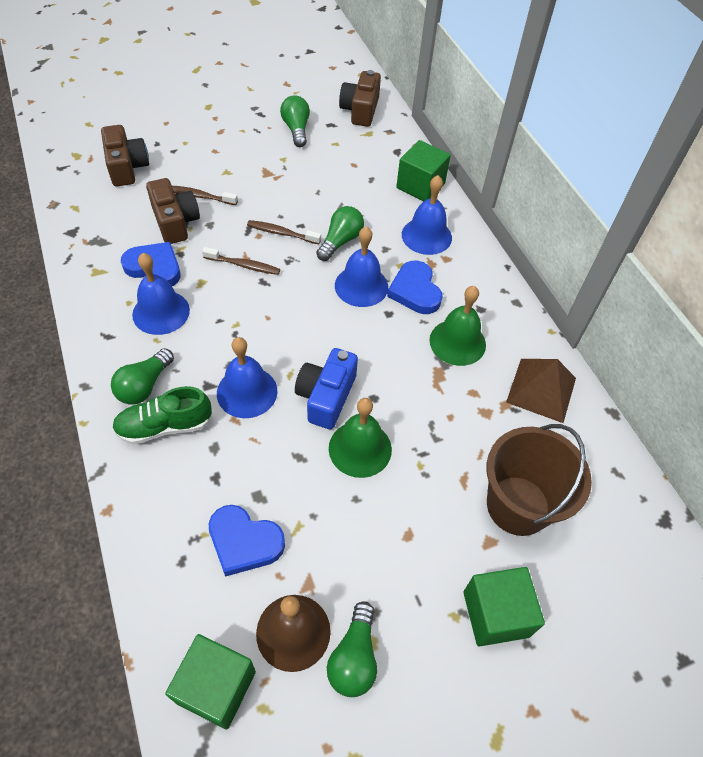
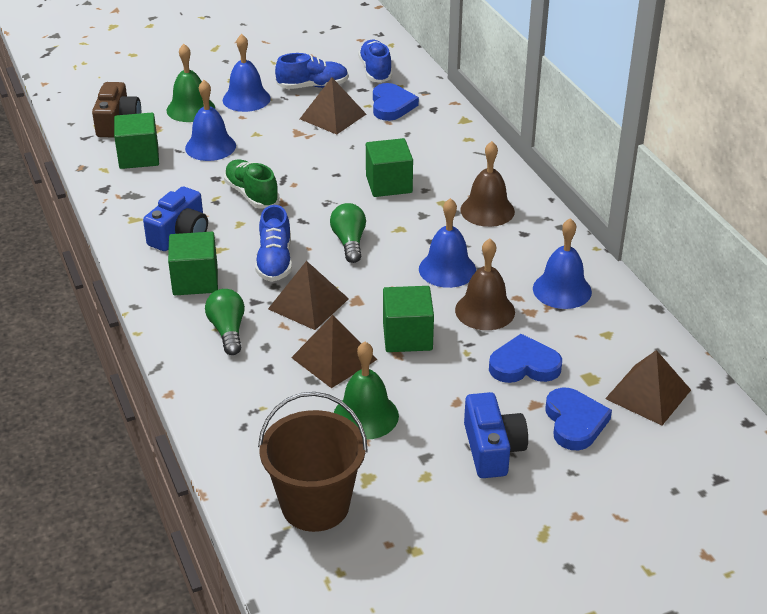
blue camera: 1 -> 2
blue shoe: 0 -> 3
brown bell: 1 -> 2
brown camera: 3 -> 1
brown pyramid: 1 -> 4
brown toothbrush: 3 -> 0
green cube: 3 -> 4
green light bulb: 4 -> 2

